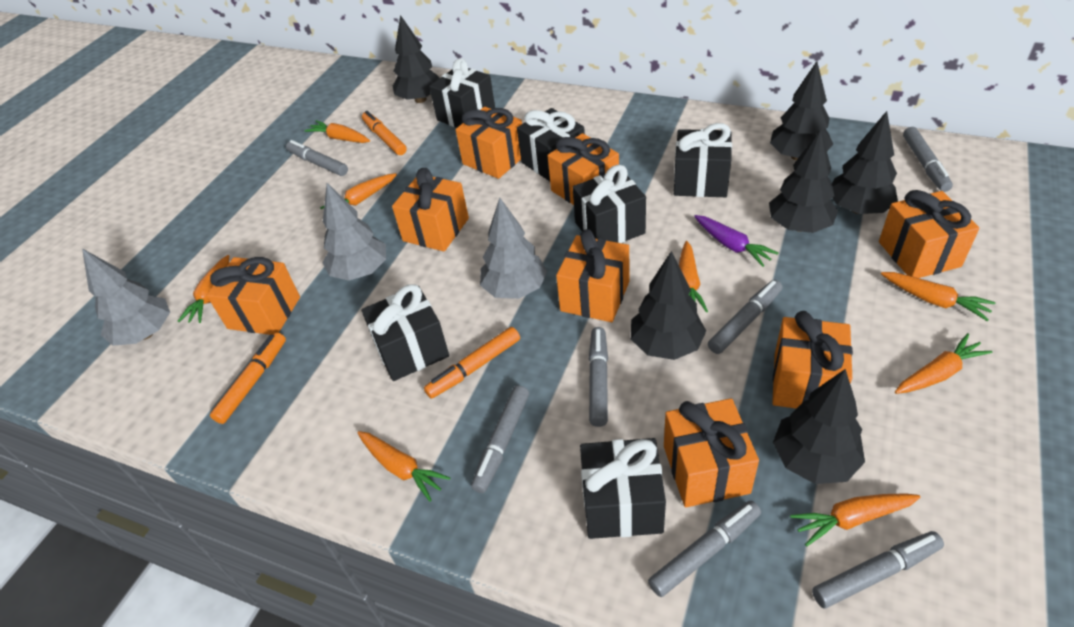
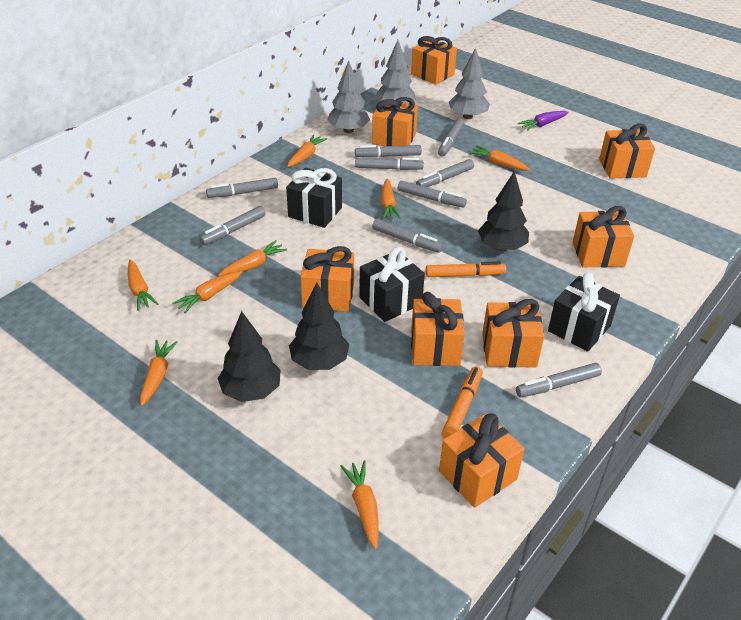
black gift: 6 -> 3
black tree: 6 -> 3
grey marker: 7 -> 9
orange marker: 3 -> 2

